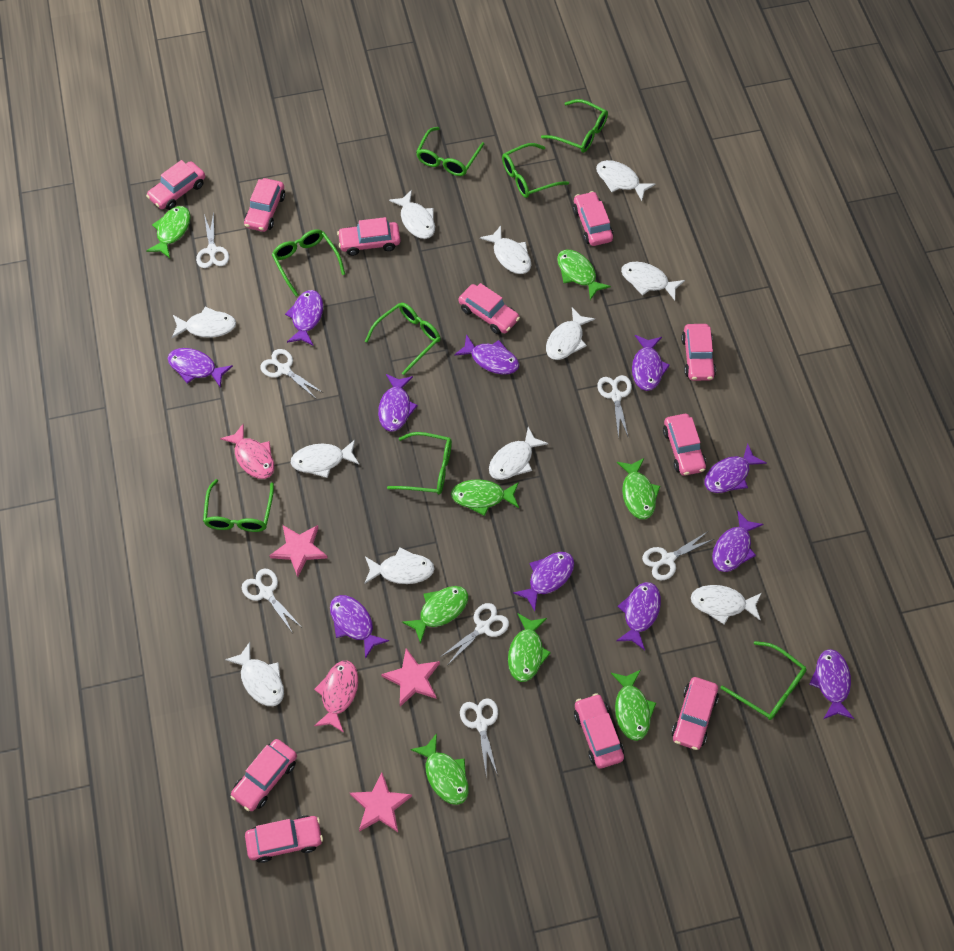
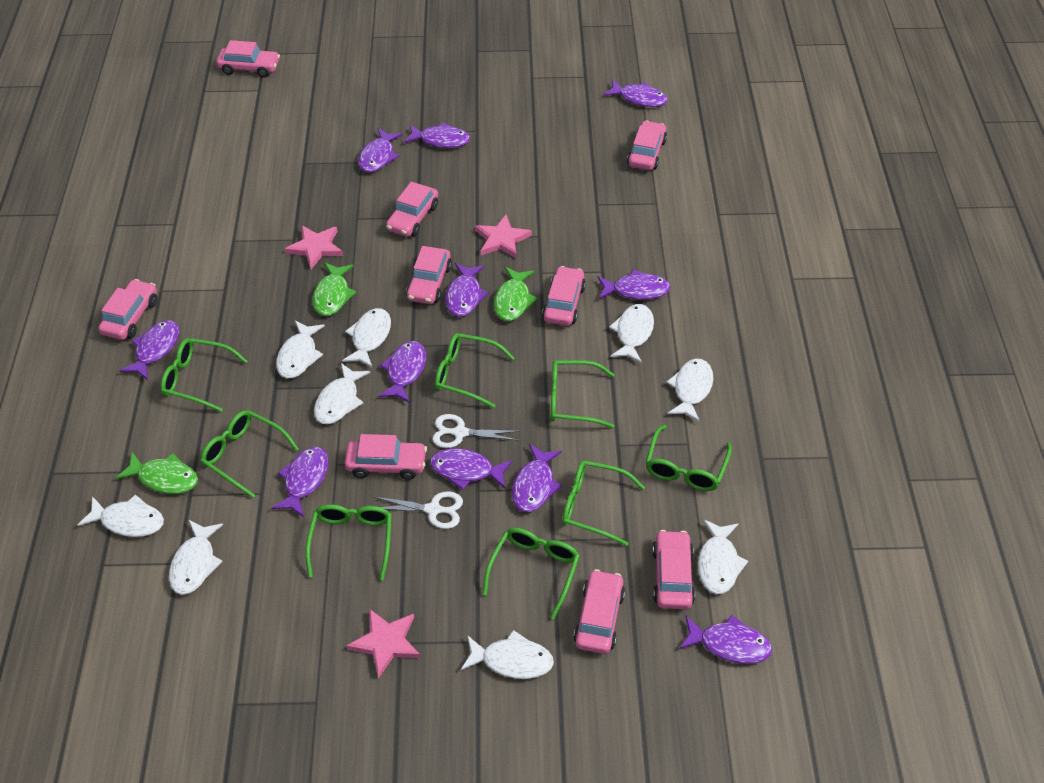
green fish: 8 -> 3
pink car: 11 -> 9
pink fish: 2 -> 0
white fish: 11 -> 9
white scissors: 7 -> 2

